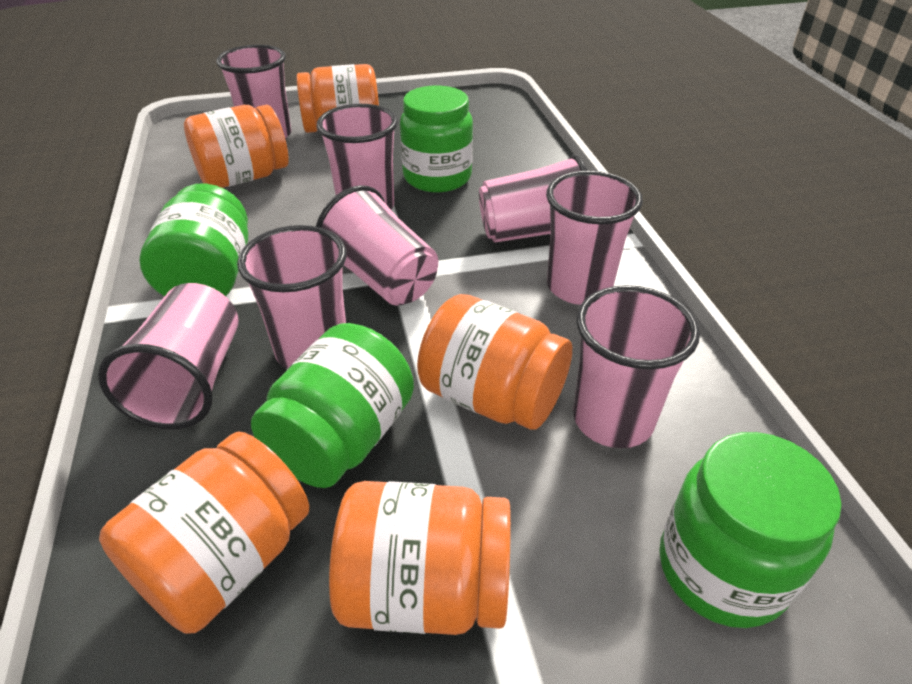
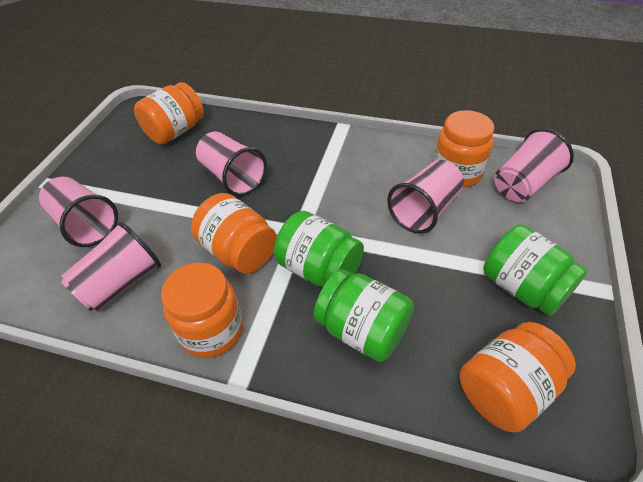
green jar: 4 -> 3
pink cup: 8 -> 5

